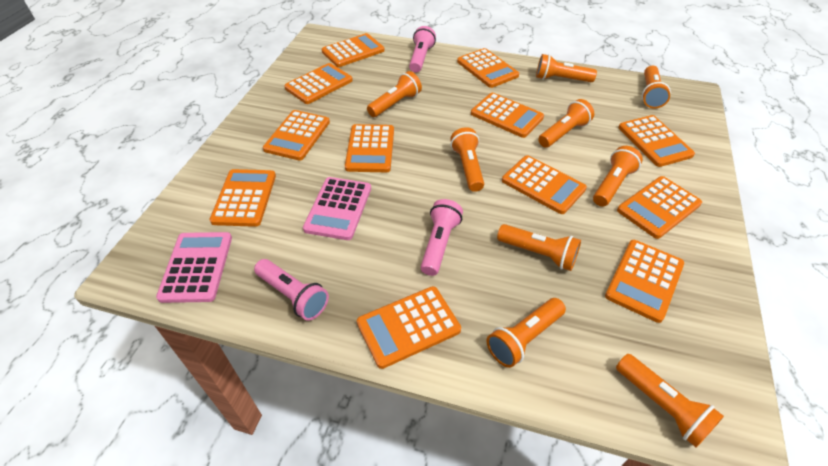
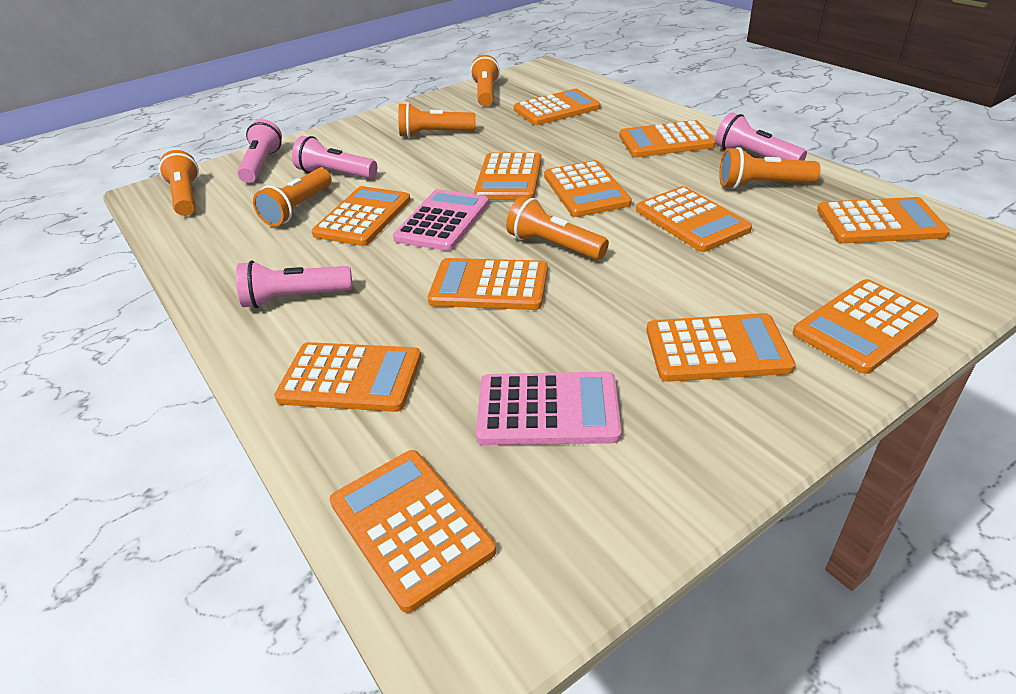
orange flashlight: 9 -> 6
pink flashlight: 3 -> 4

